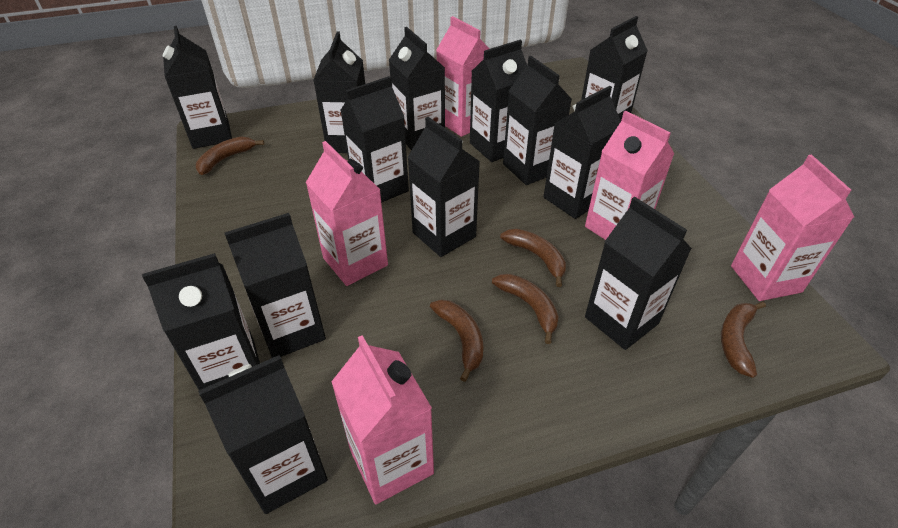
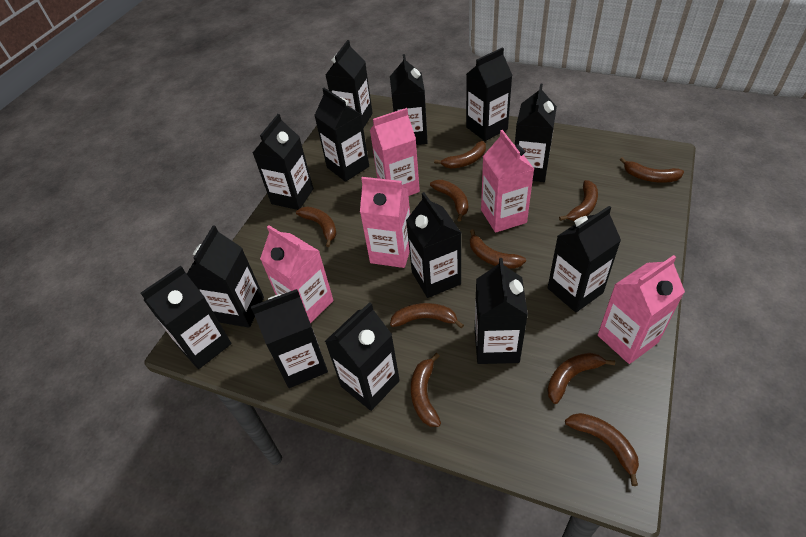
brown banana: 5 -> 10

